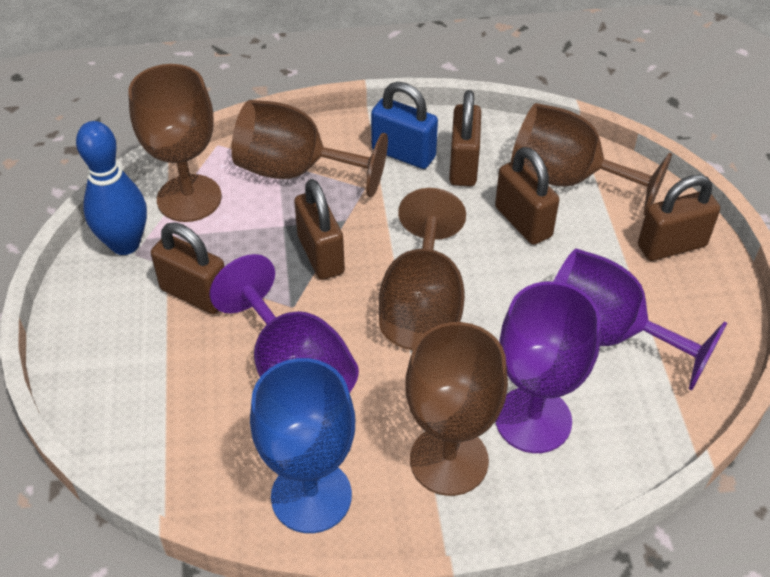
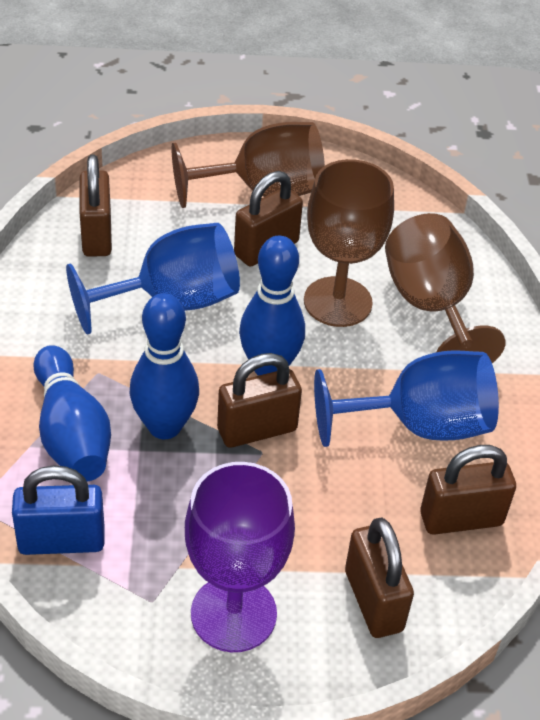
blue bowling pin: 1 -> 3
blue goblet: 1 -> 2
brown goblet: 5 -> 3
purple goblet: 3 -> 1

